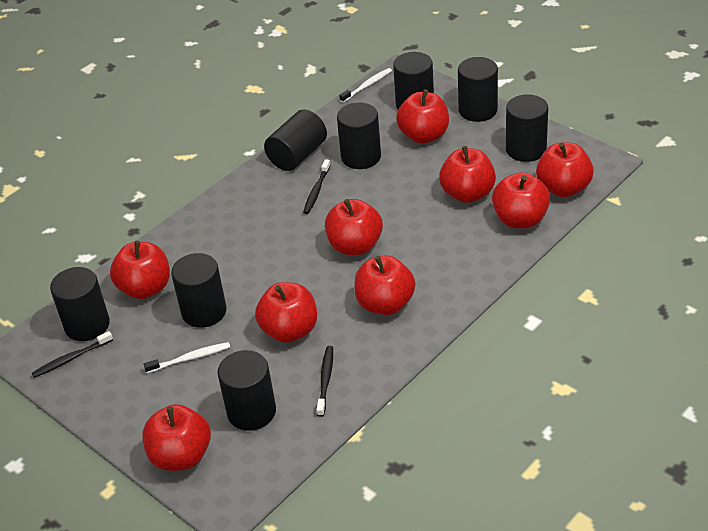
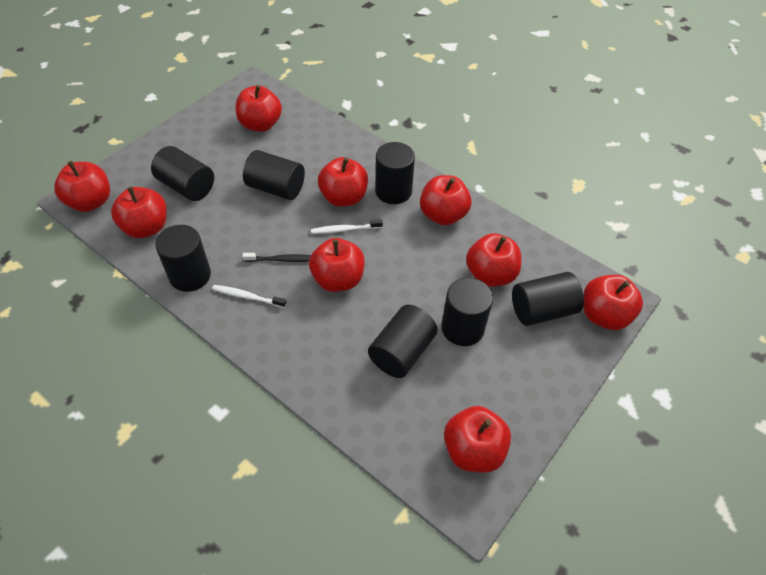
black cylinder: 8 -> 7
black toothbrush: 3 -> 1

